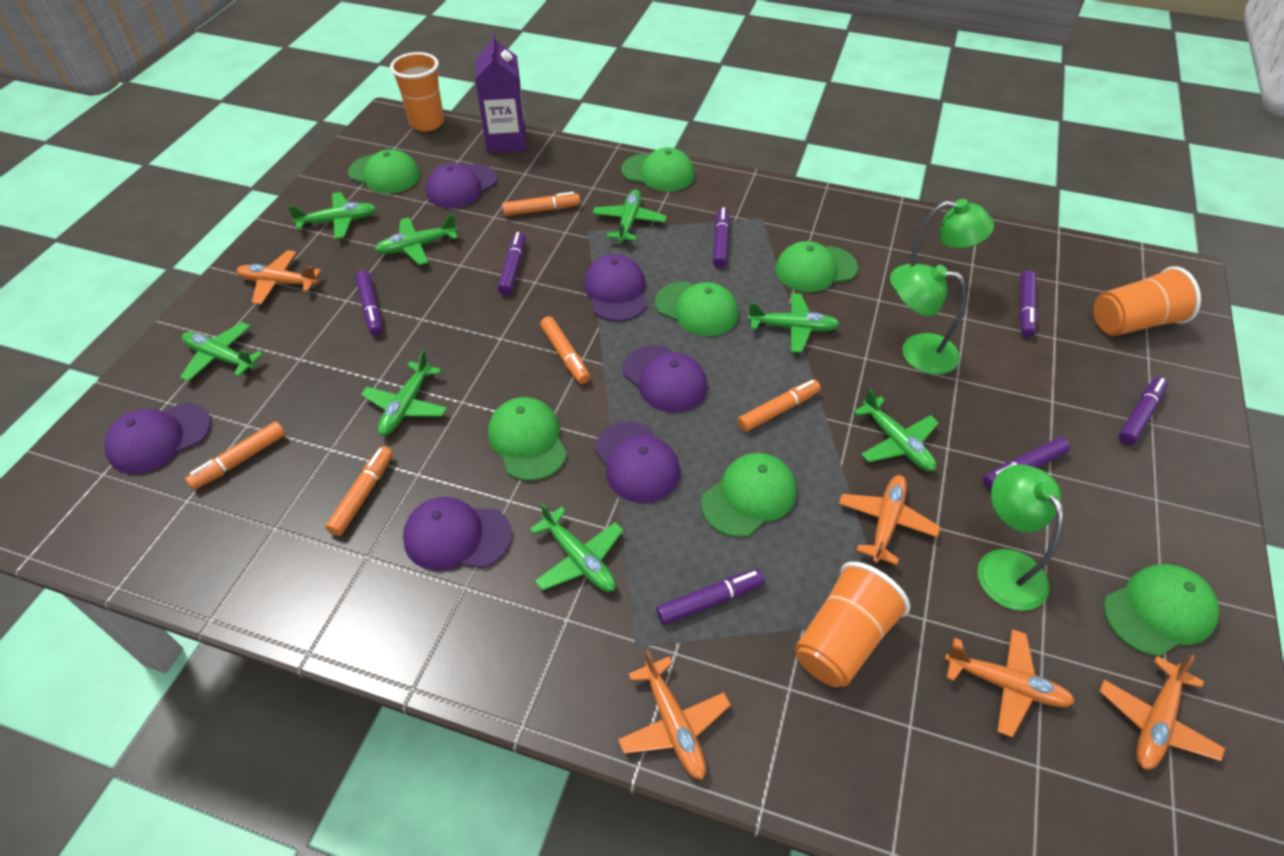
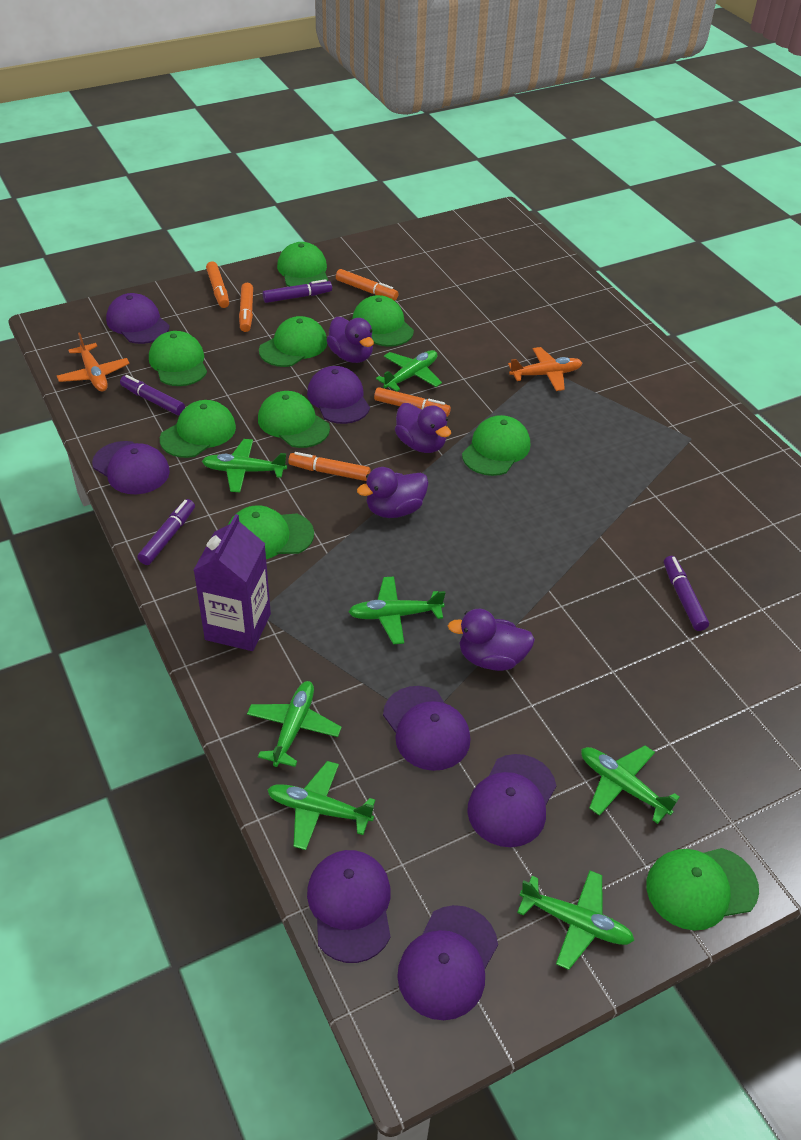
green cap: 7 -> 9
green lamp: 3 -> 0
green plane: 8 -> 7
orange cup: 3 -> 0
orange plane: 5 -> 2
purple cap: 6 -> 7
purple duck: 0 -> 4
purple marker: 7 -> 4

